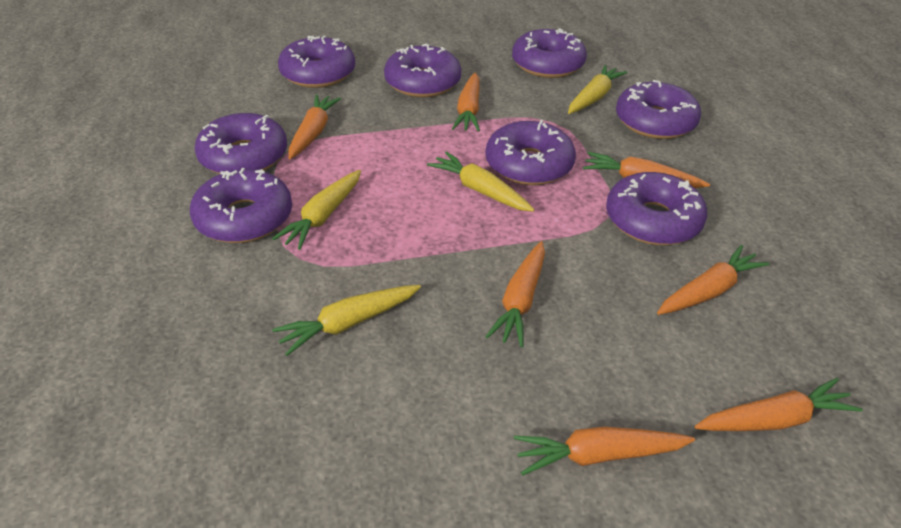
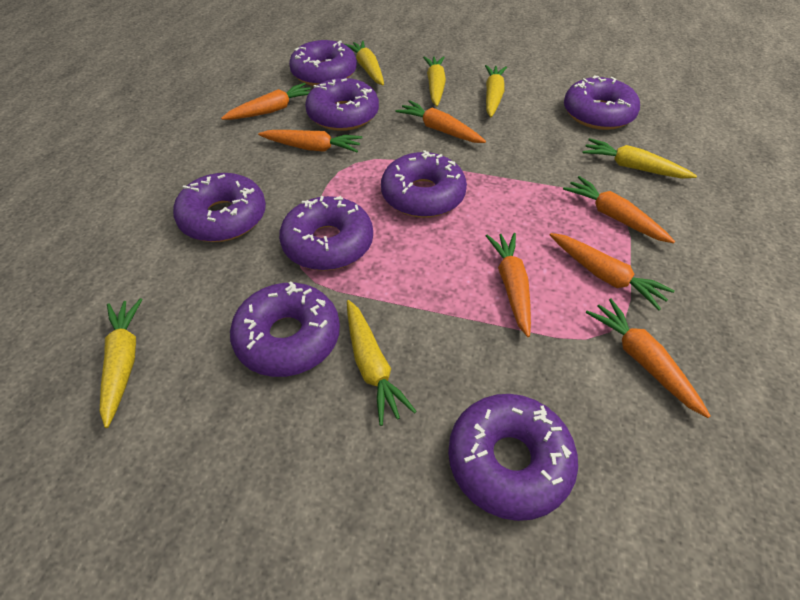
yellow carrot: 4 -> 6

